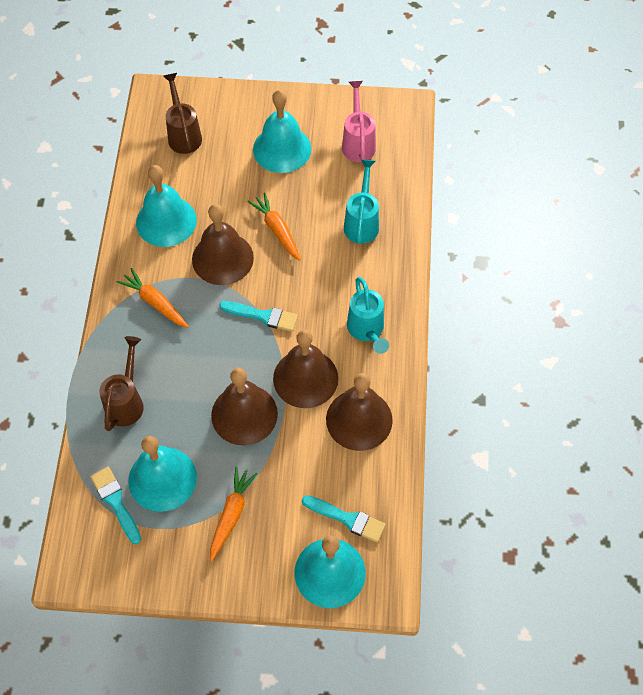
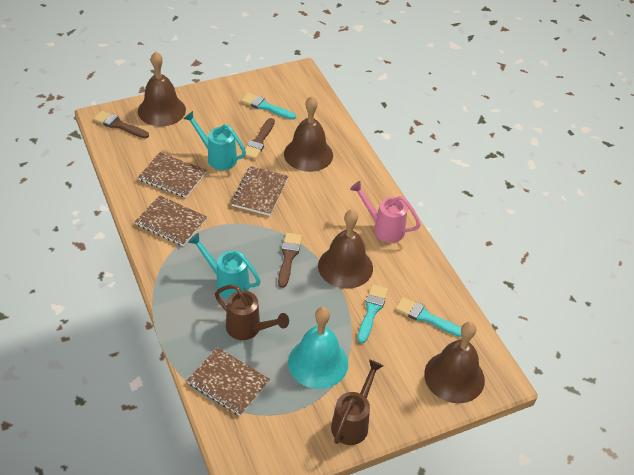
brown brush: 0 -> 3
brown notebook: 0 -> 4
orange carrot: 3 -> 0
turquoise bell: 4 -> 1

